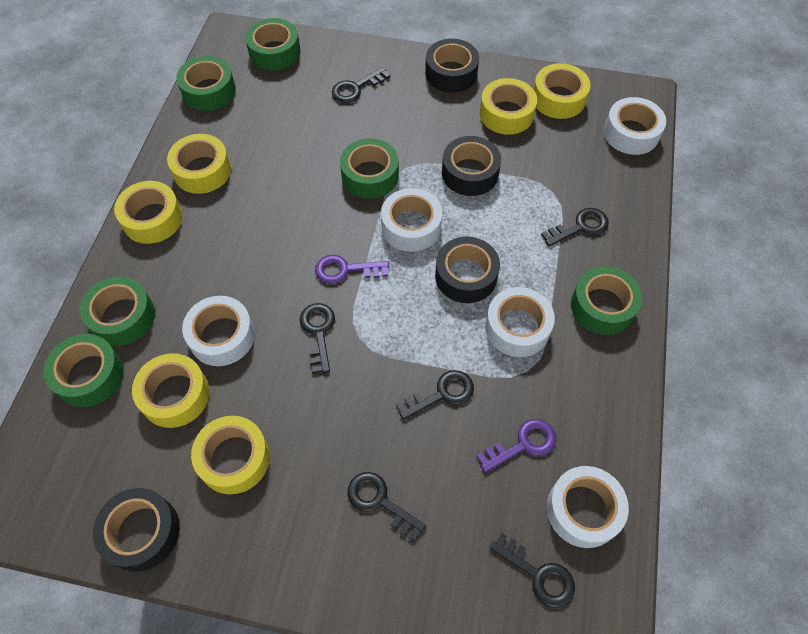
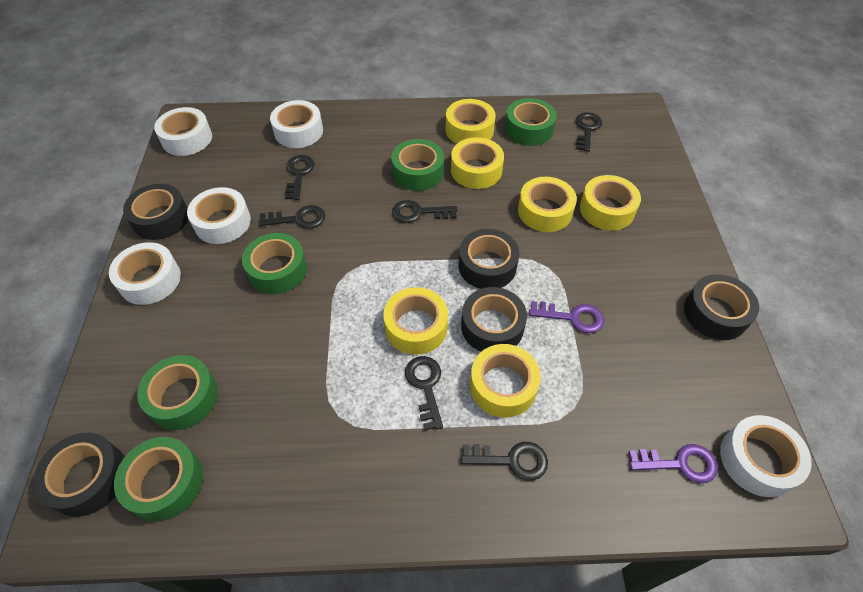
black tape: 4 -> 5
green tape: 6 -> 5

